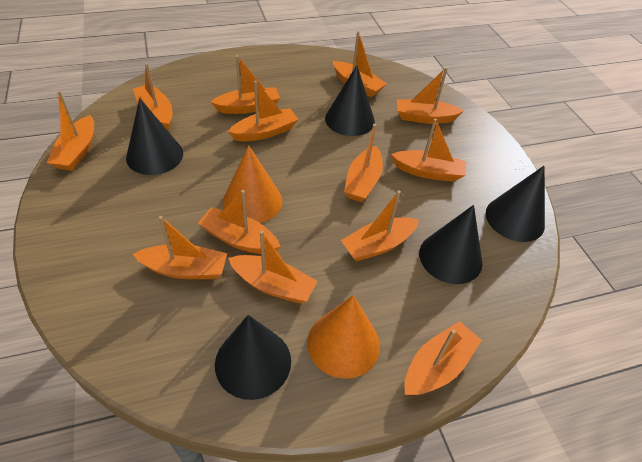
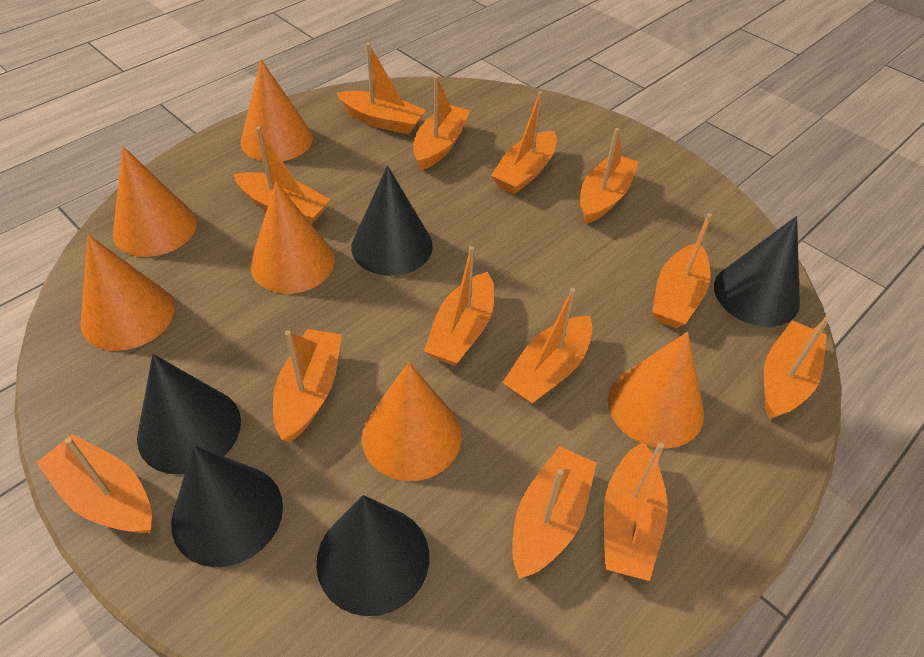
orange cone: 2 -> 6

